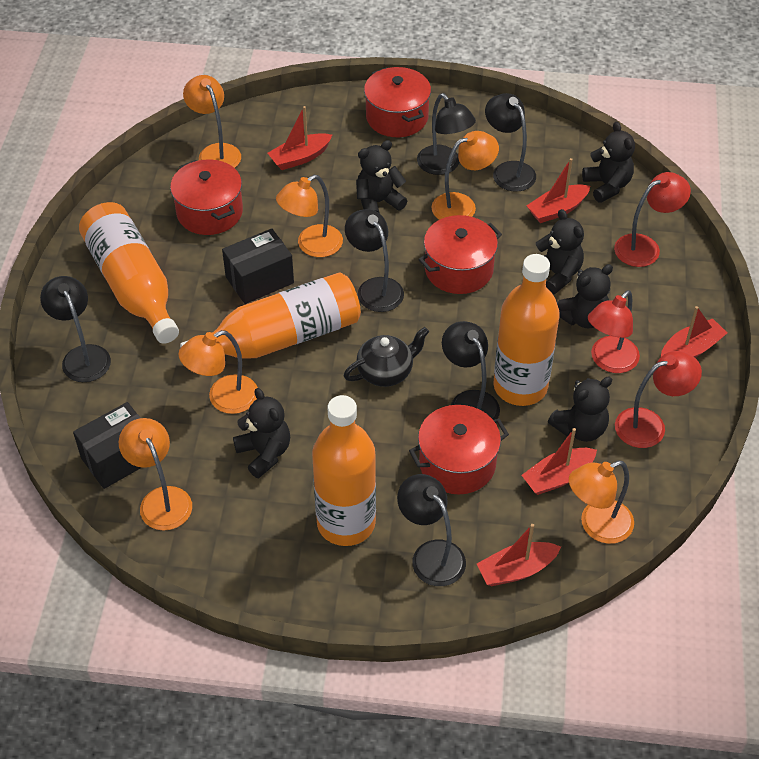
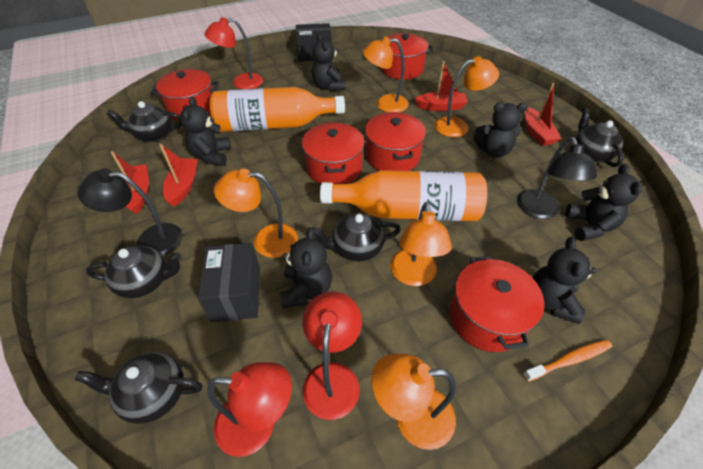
black lamp: 6 -> 2
black teapot: 1 -> 5
orange bottle: 4 -> 2
orange lamp: 6 -> 5
orange toothbrush: 0 -> 1
red boat: 5 -> 4
red pot: 4 -> 5

